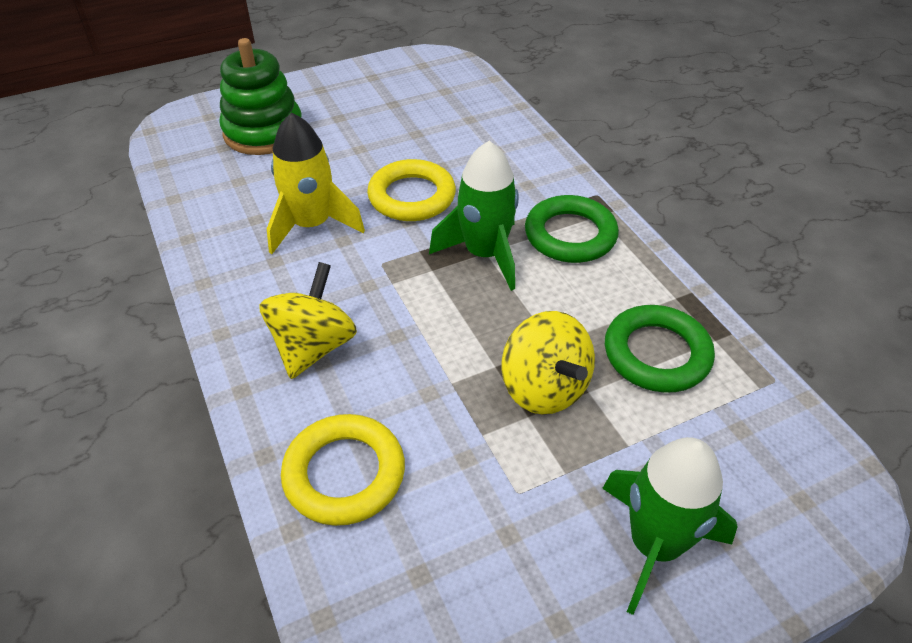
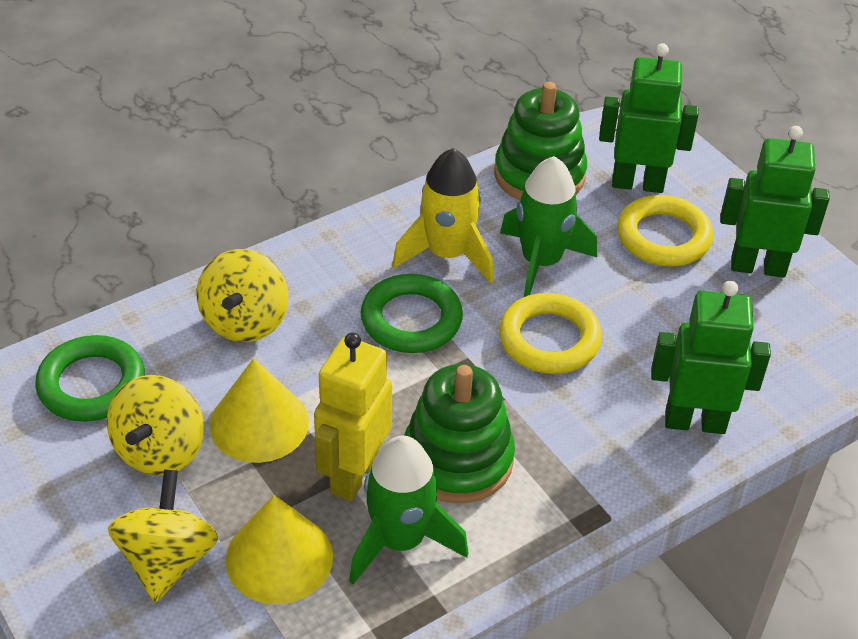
green robot: 0 -> 3
green stacking toy: 1 -> 2
yellow cone: 0 -> 2
yellow robot: 0 -> 1
yellow spinning top: 2 -> 3

